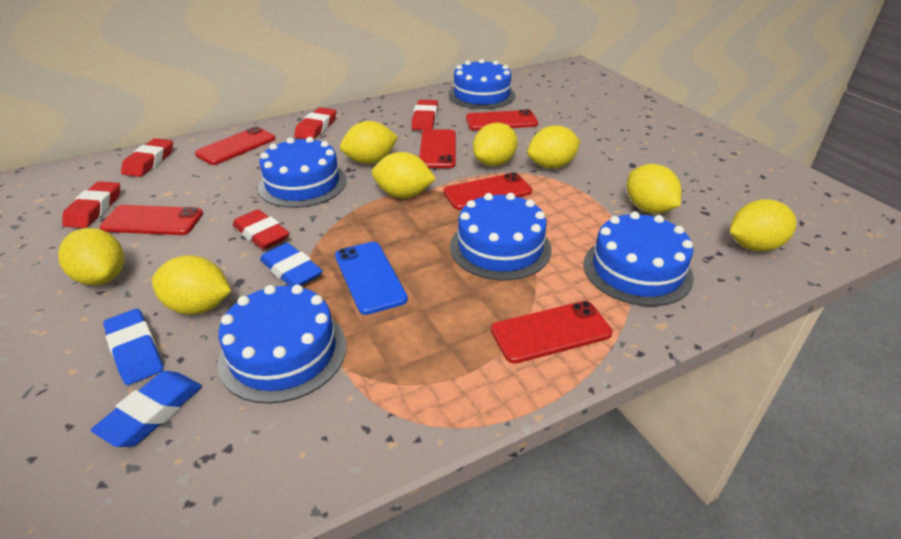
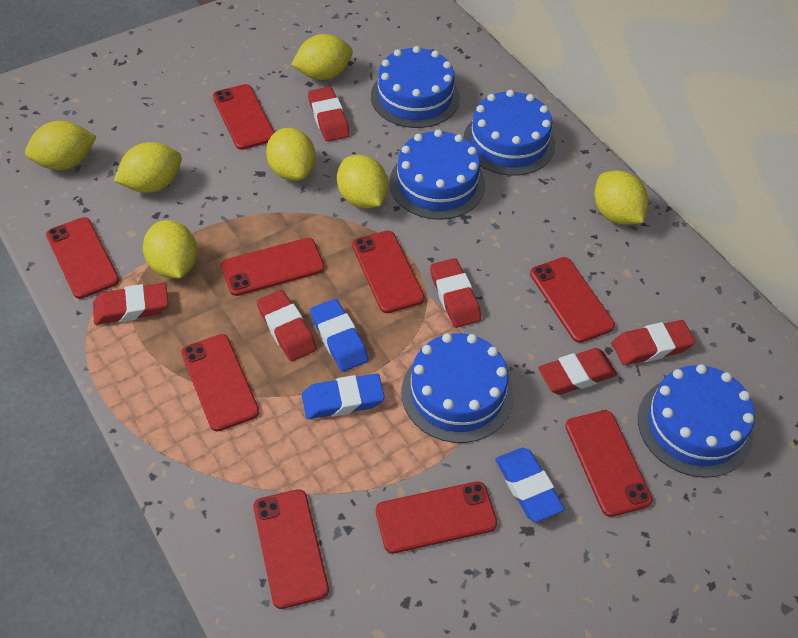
blue phone: 1 -> 0
red eraser: 5 -> 6
red phone: 6 -> 9
yellow lemon: 8 -> 7

